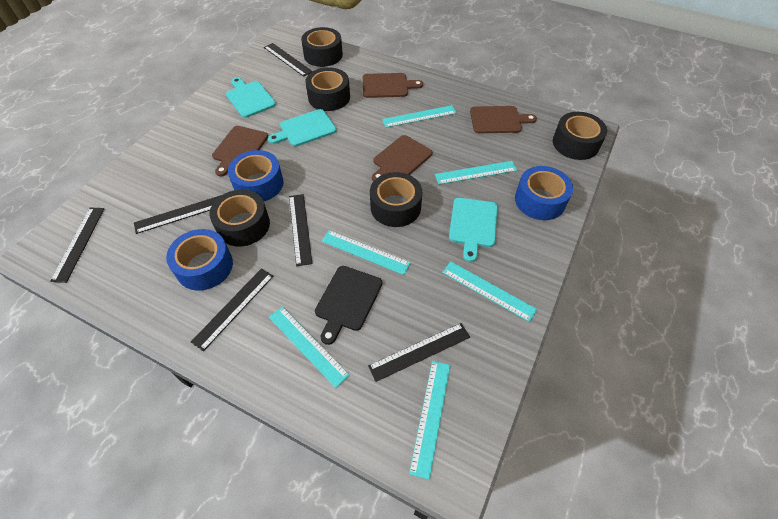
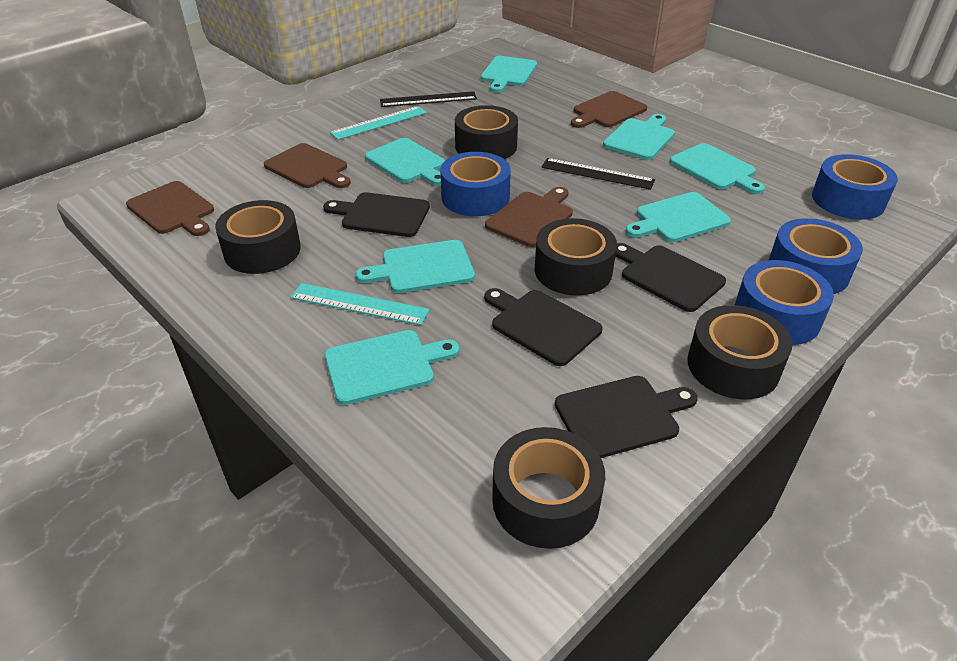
black cutting board: 1 -> 4
black ruler: 6 -> 2
blue tape: 3 -> 4
turquoise cutting board: 3 -> 7
turquoise ruler: 6 -> 2

